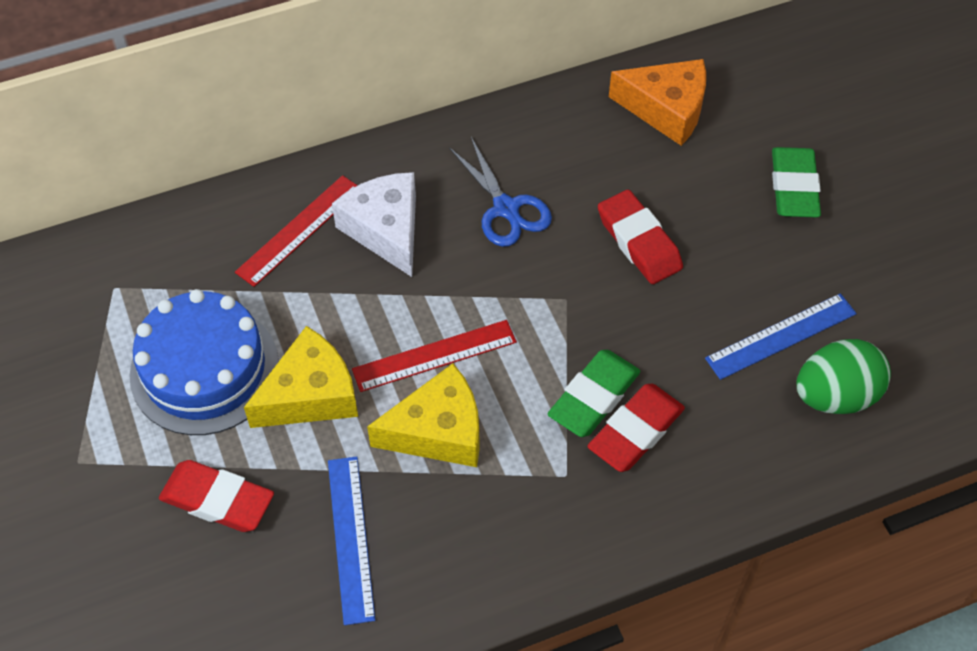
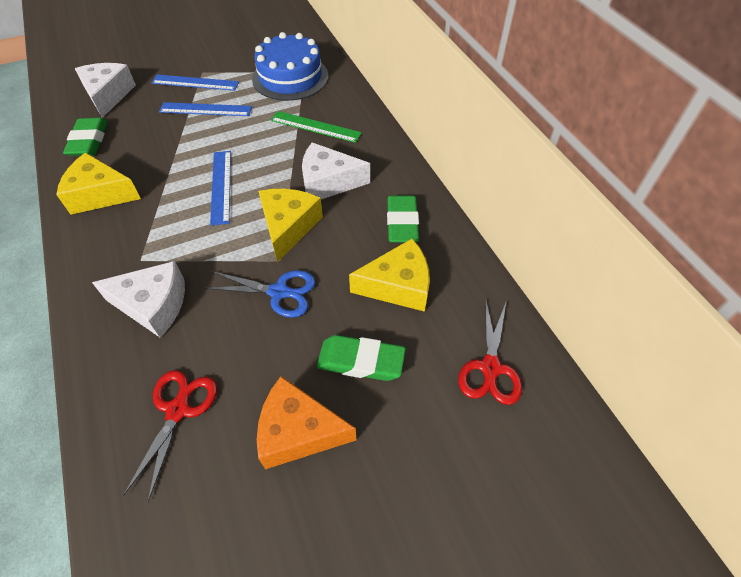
blue ruler: 2 -> 3
green egg: 1 -> 0
green eraser: 2 -> 3
green ruler: 0 -> 1
red eraser: 3 -> 0
red ruler: 2 -> 0
red scissors: 0 -> 2
white cheese: 1 -> 3
yellow cheese: 2 -> 3

